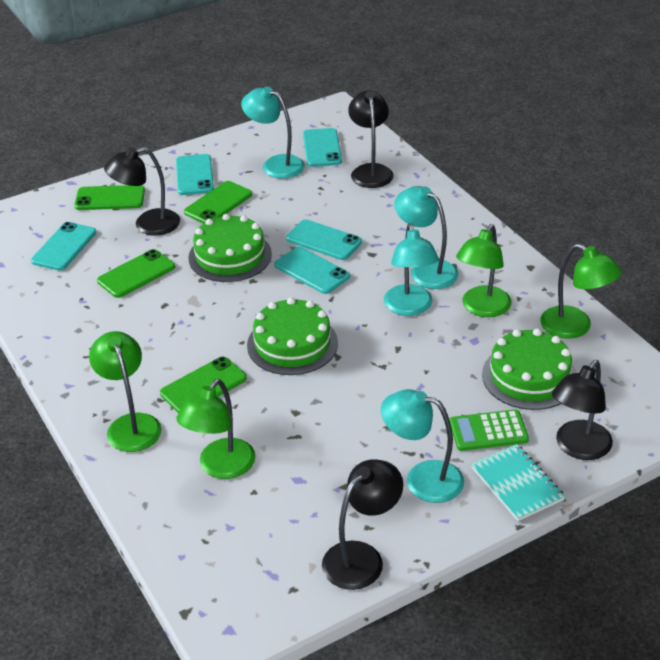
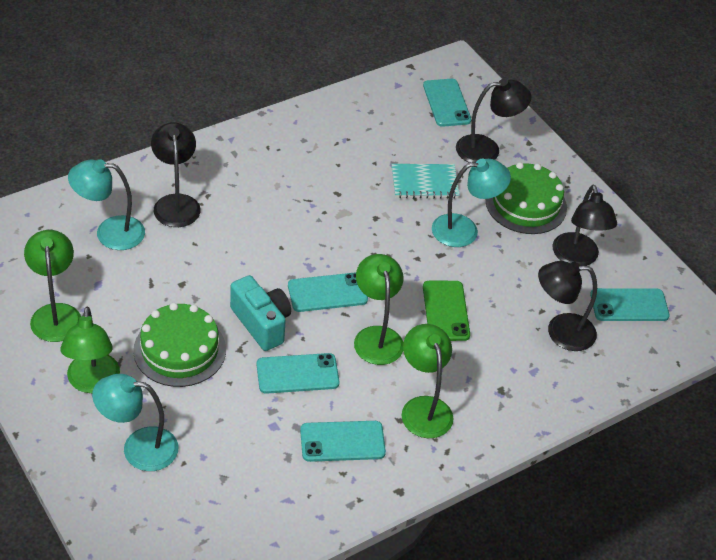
green cake: 3 -> 2
green calculator: 1 -> 0
green phone: 4 -> 1
turquoise camera: 0 -> 1
turquoise lamp: 4 -> 3

